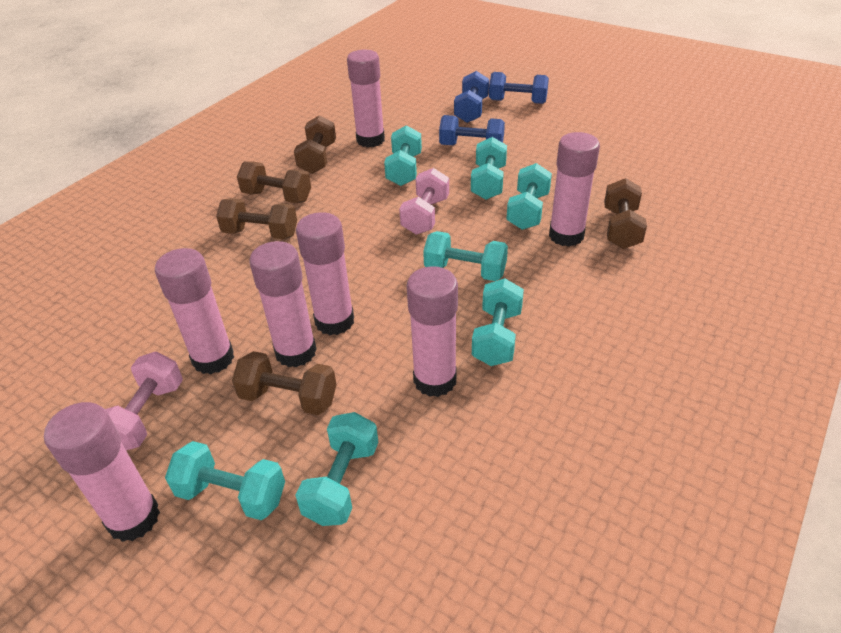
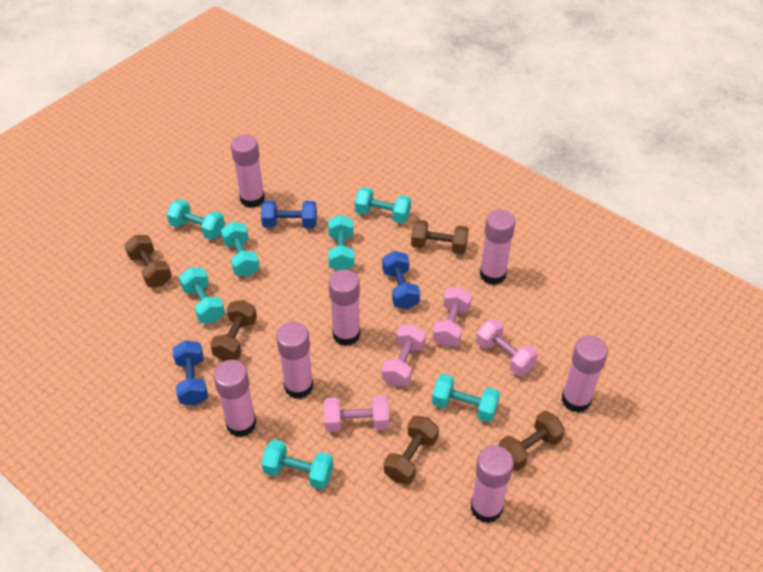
pink dumbbell: 2 -> 4

